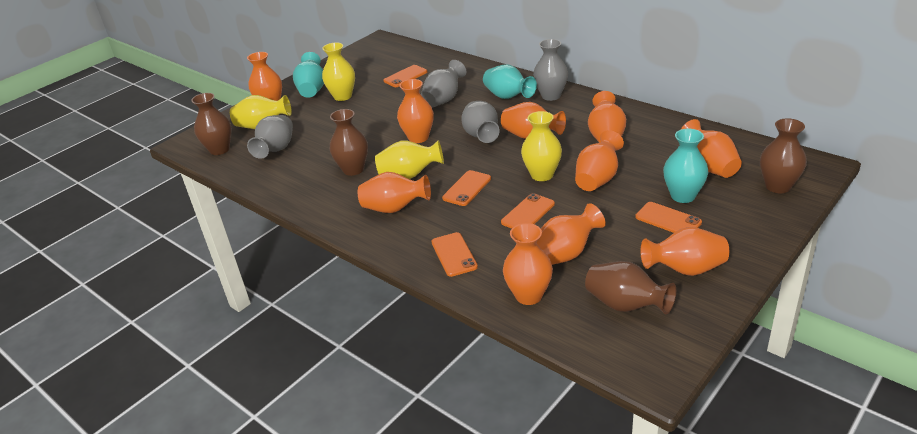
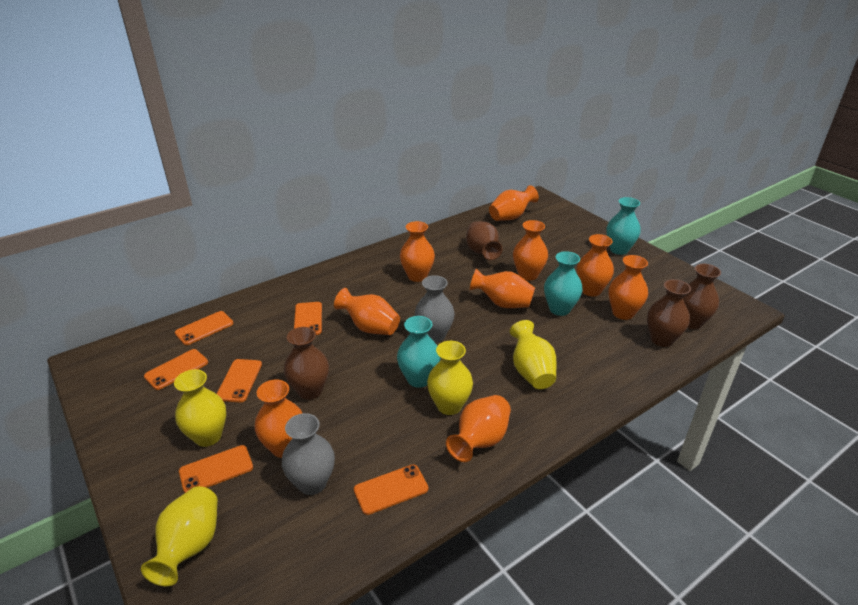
grey vase: 4 -> 2
orange phone: 5 -> 6
orange vase: 10 -> 9

